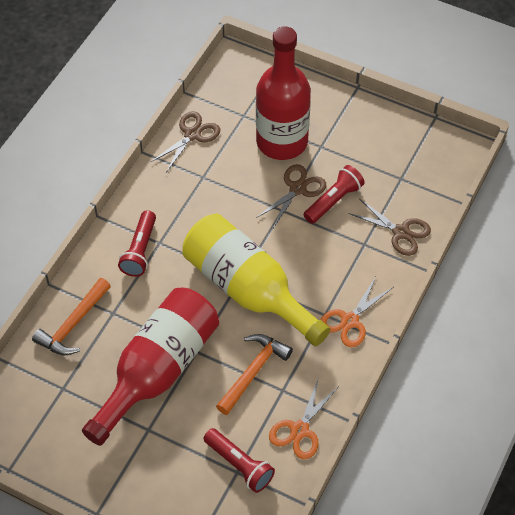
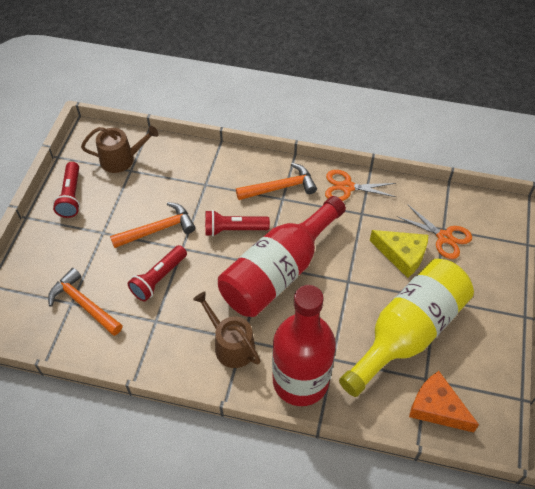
brown scissors: 3 -> 0
brown watering can: 0 -> 2
orange cheese: 0 -> 1
orange hammer: 2 -> 3
yellow cheese: 0 -> 1

